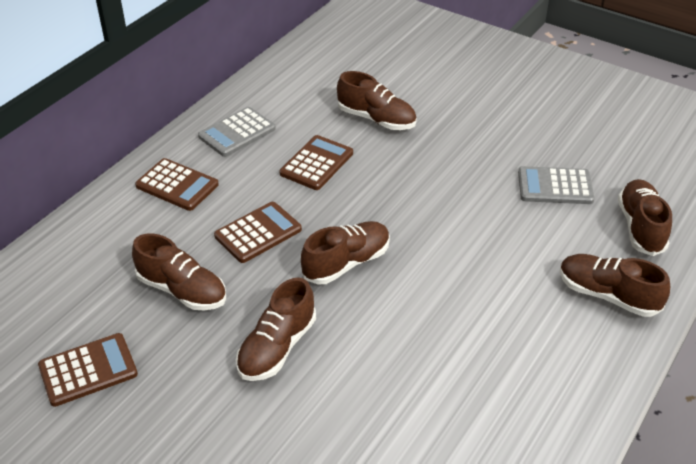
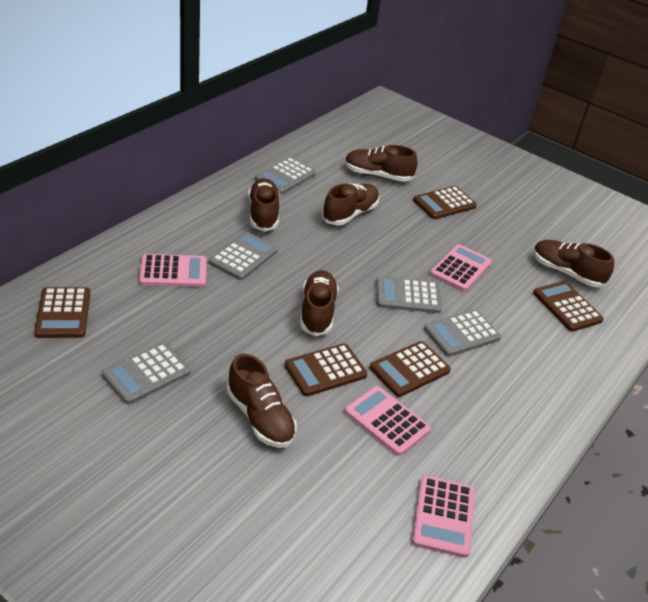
brown calculator: 4 -> 5
grey calculator: 2 -> 5
pink calculator: 0 -> 4

